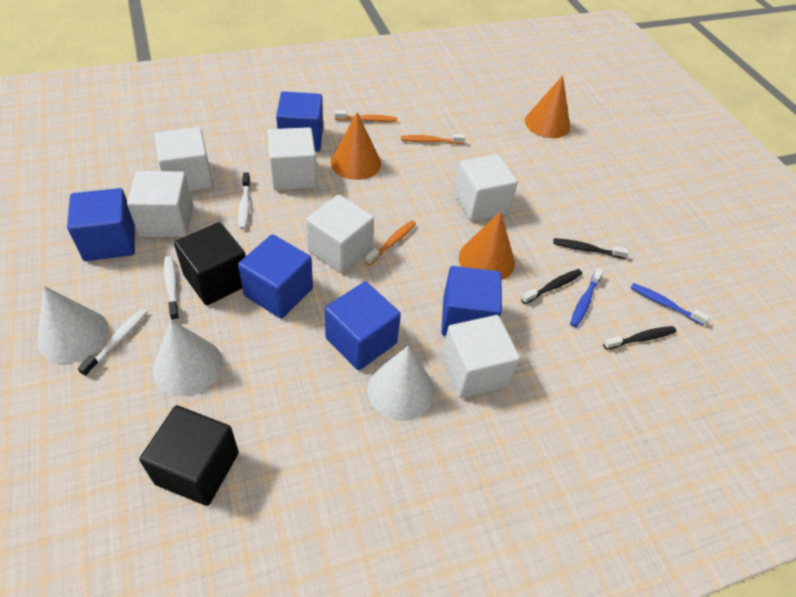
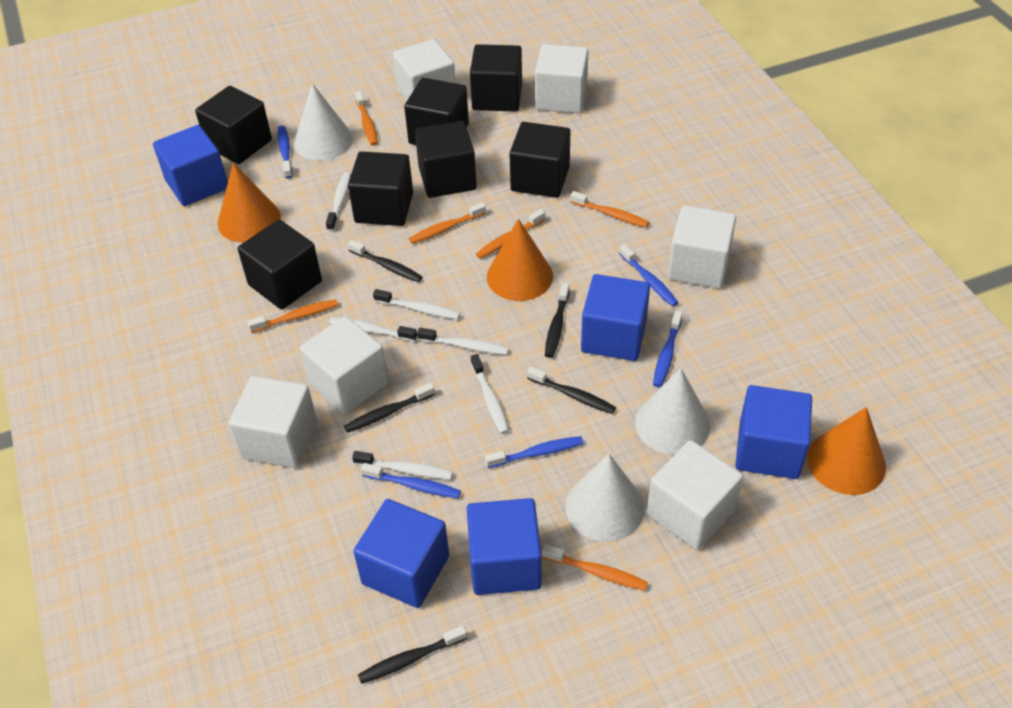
black cube: 2 -> 7
black toothbrush: 3 -> 5
blue toothbrush: 2 -> 5
orange toothbrush: 3 -> 6
white toothbrush: 3 -> 6

